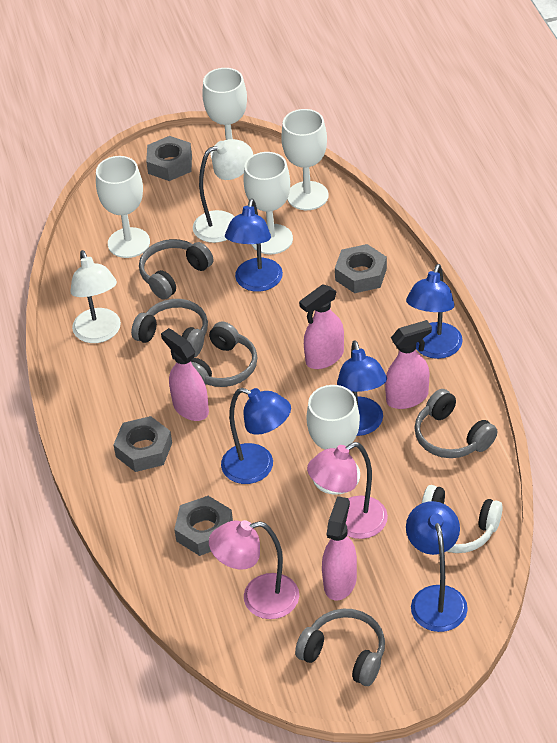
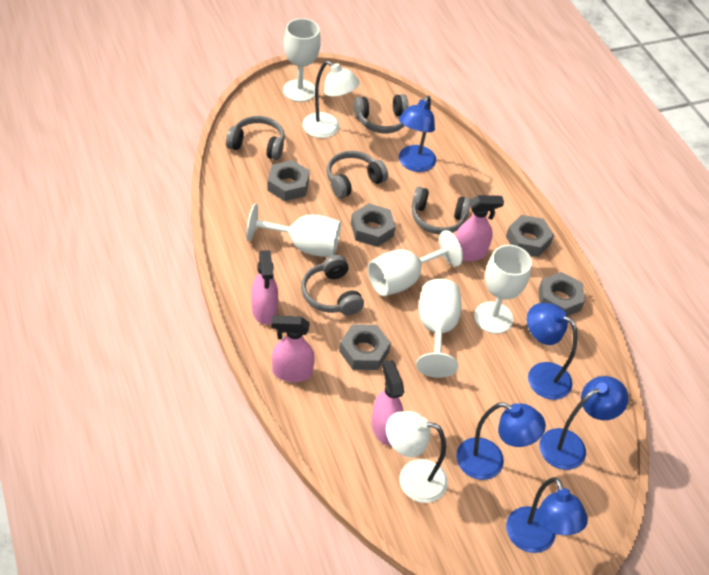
grey nut: 4 -> 5
pink lamp: 2 -> 0
white headphones: 1 -> 0

